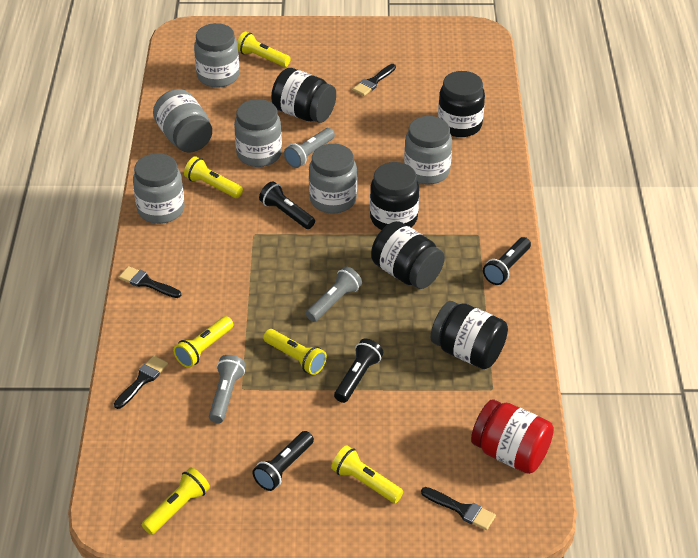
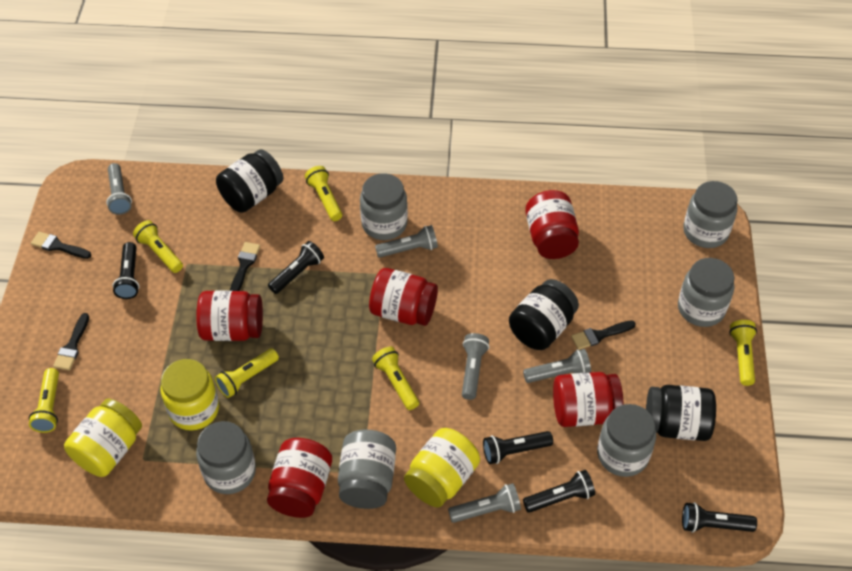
black flashlight: 4 -> 5
black jar: 5 -> 3
grey flashlight: 3 -> 5
red jar: 1 -> 5
yellow jar: 0 -> 3

